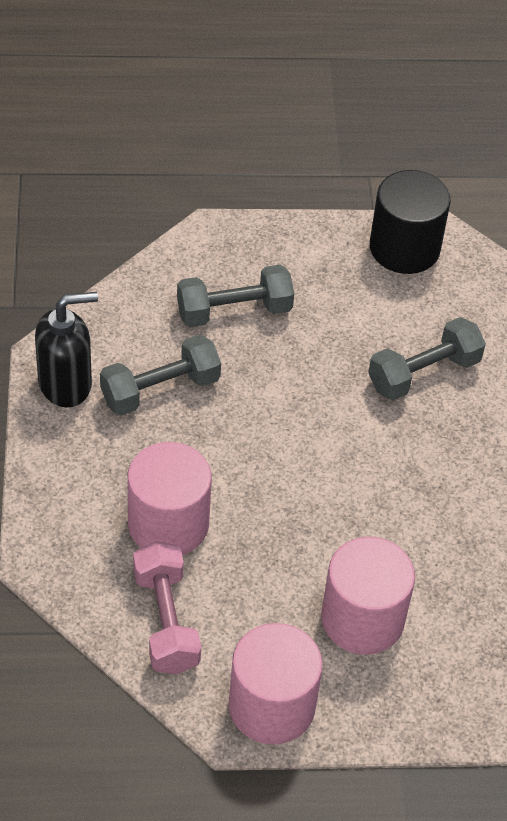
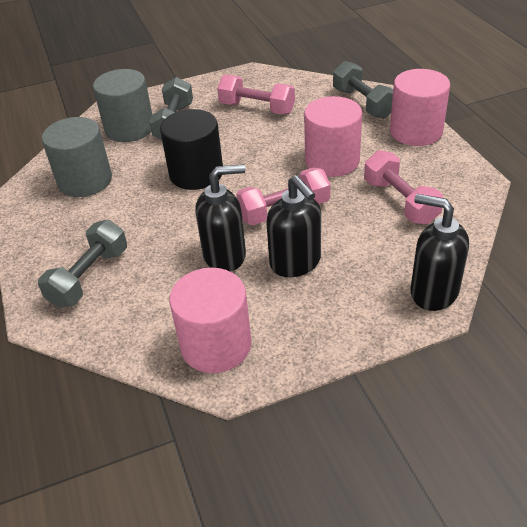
black soap dispenser: 1 -> 3
grey cylinder: 0 -> 2
pink dumbbell: 1 -> 3

